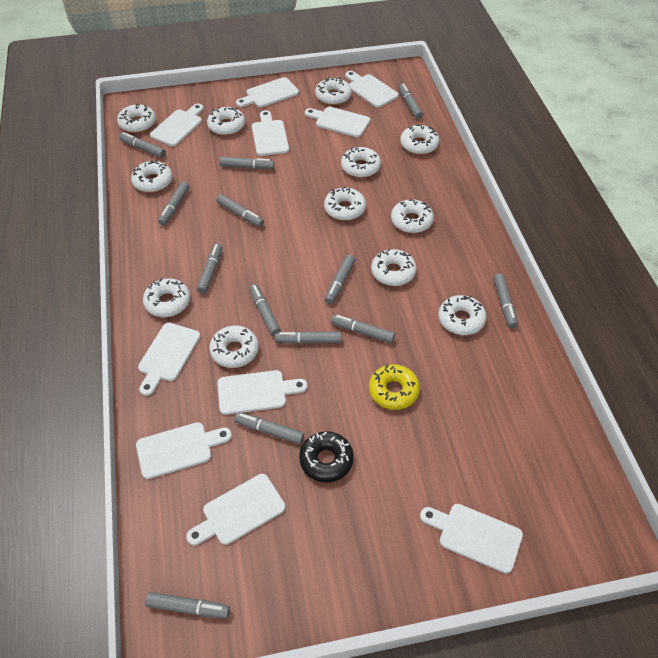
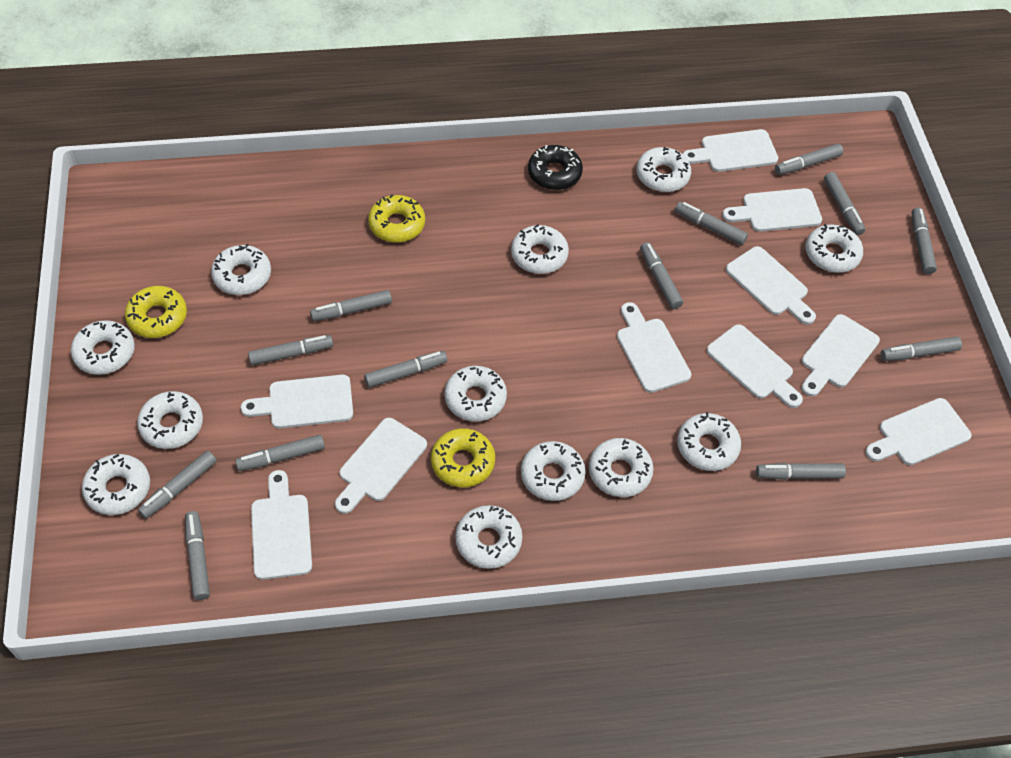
yellow donut: 1 -> 3

